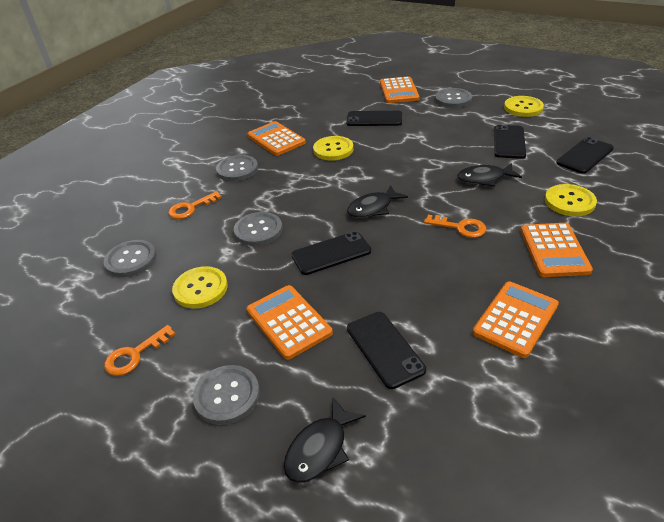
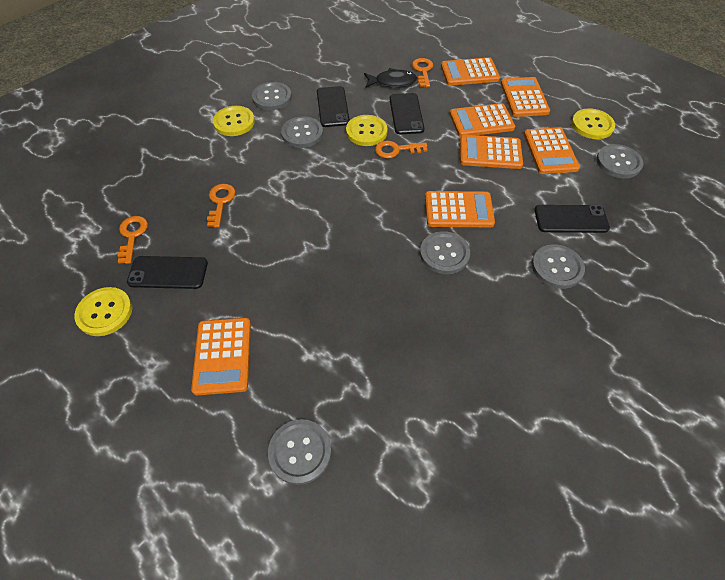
black fish: 3 -> 1
black phone: 5 -> 4
grey button: 5 -> 6
orange calculator: 5 -> 7
orange key: 3 -> 4

